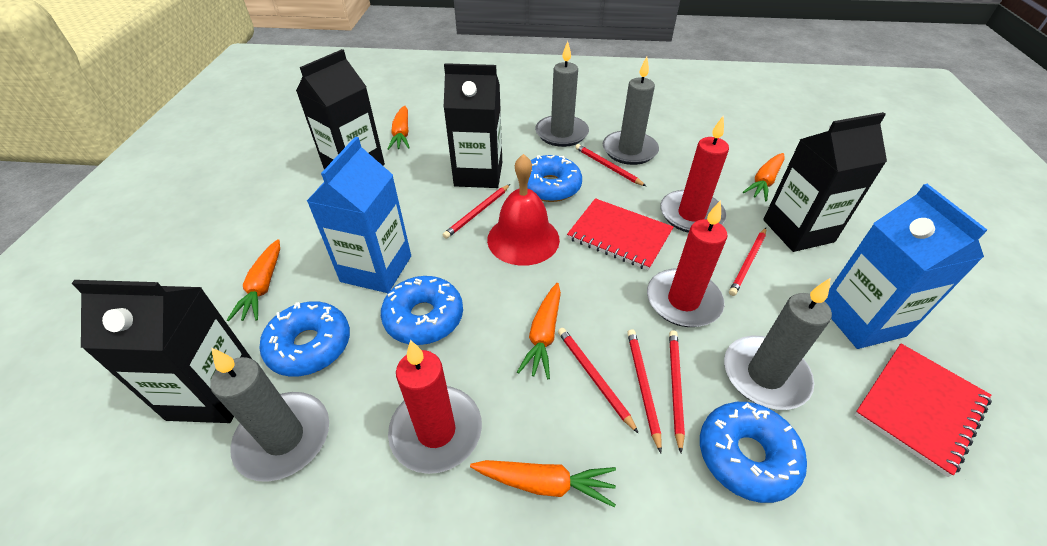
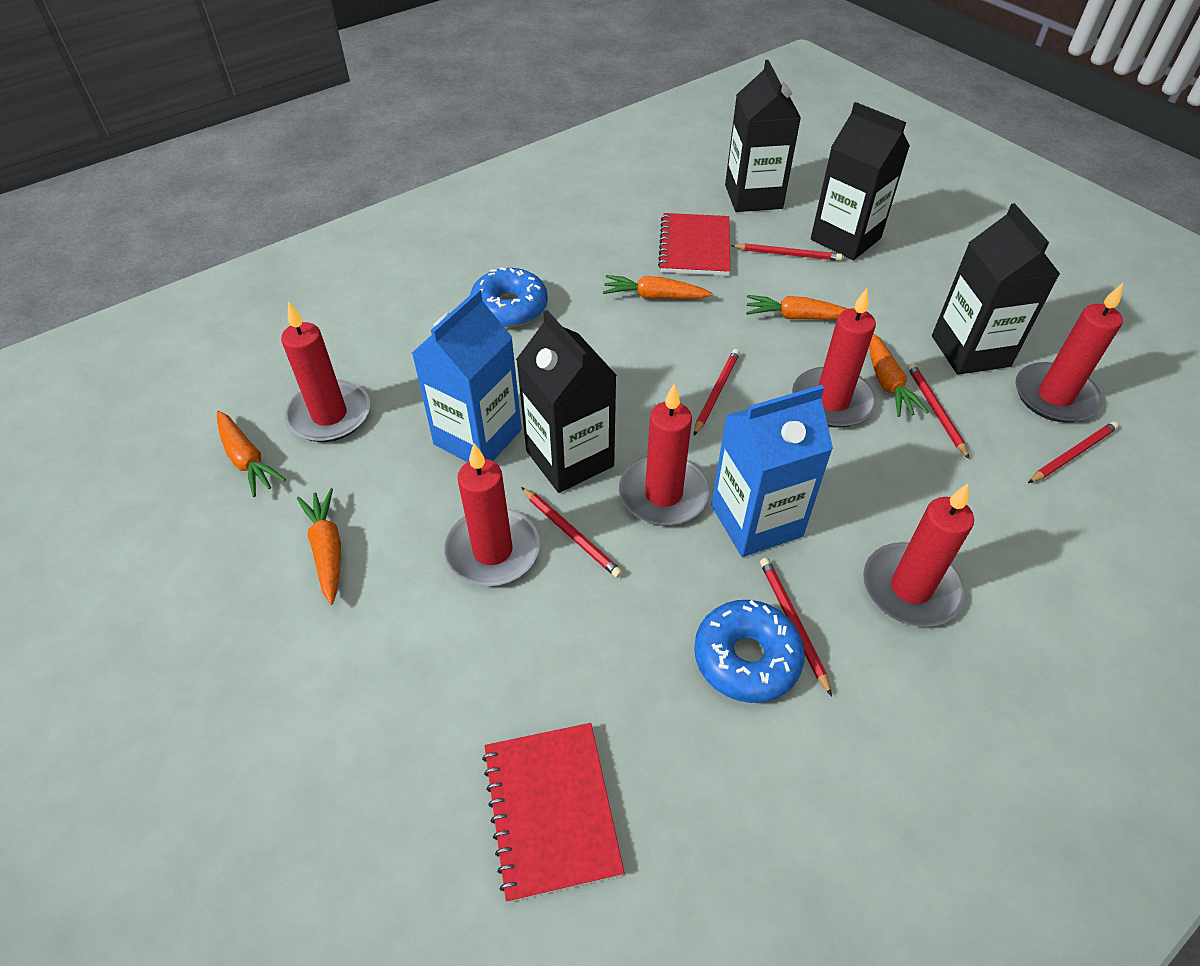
blue donut: 4 -> 2
grey candle: 4 -> 0
red bell: 1 -> 0
red candle: 3 -> 6

